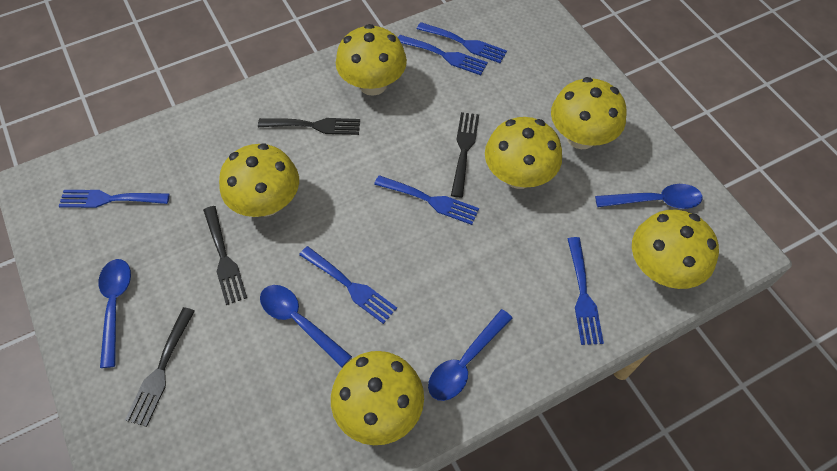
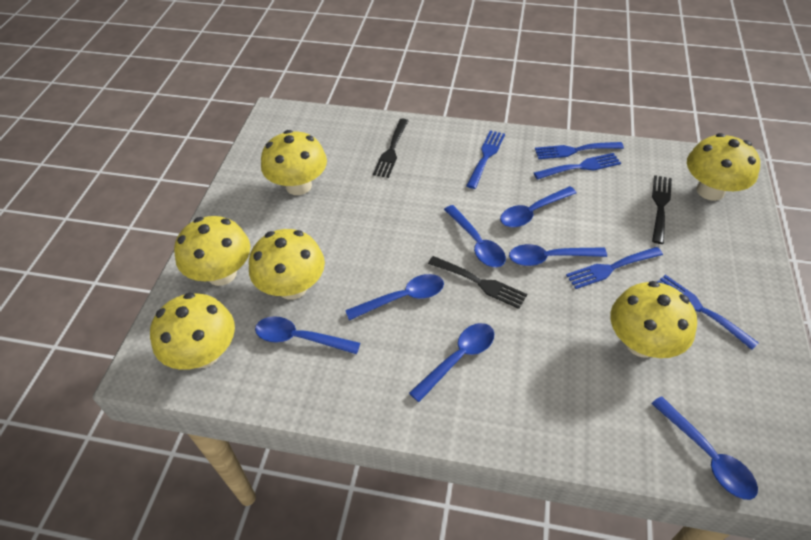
black fork: 4 -> 3
blue fork: 6 -> 5
blue spoon: 4 -> 7

